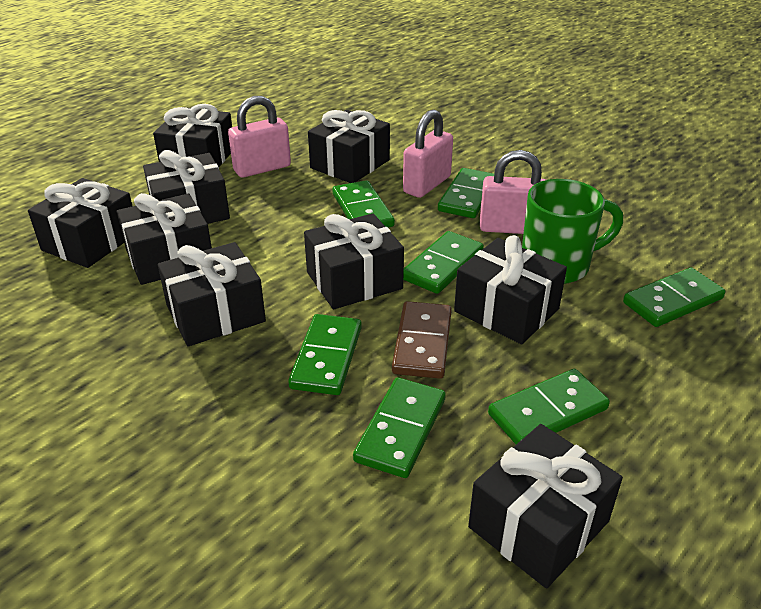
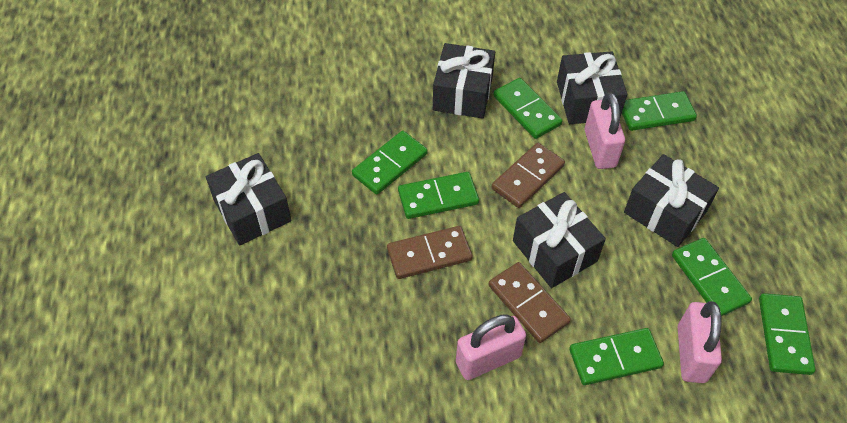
black gift: 9 -> 5
brown domino: 1 -> 3
green mug: 1 -> 0

